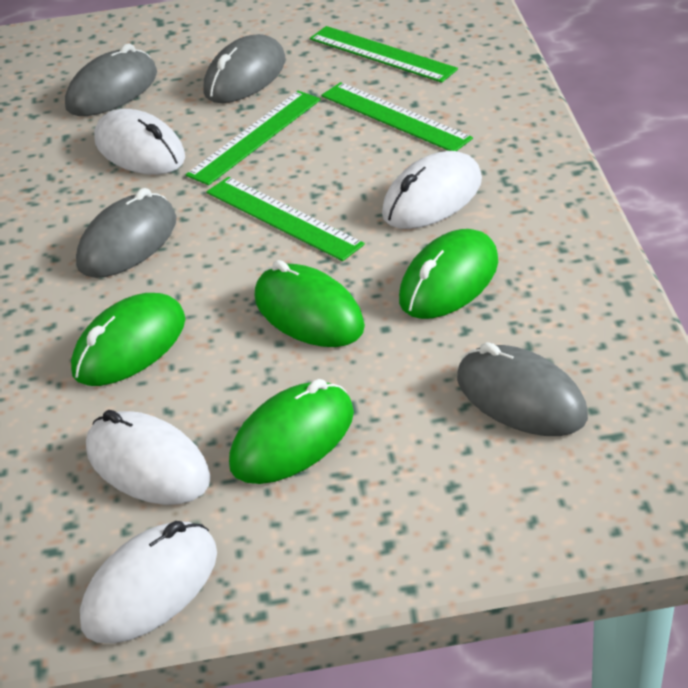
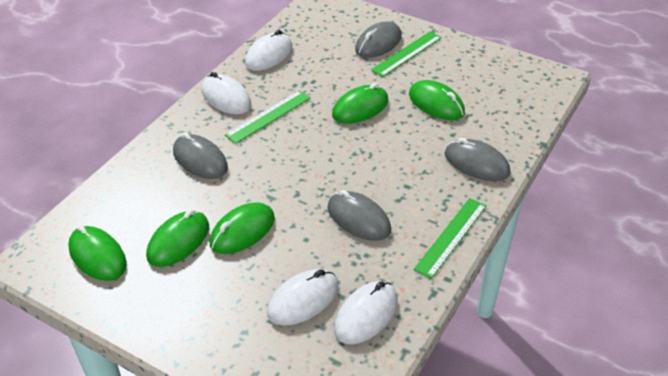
green mouse: 4 -> 5
green ruler: 4 -> 3

